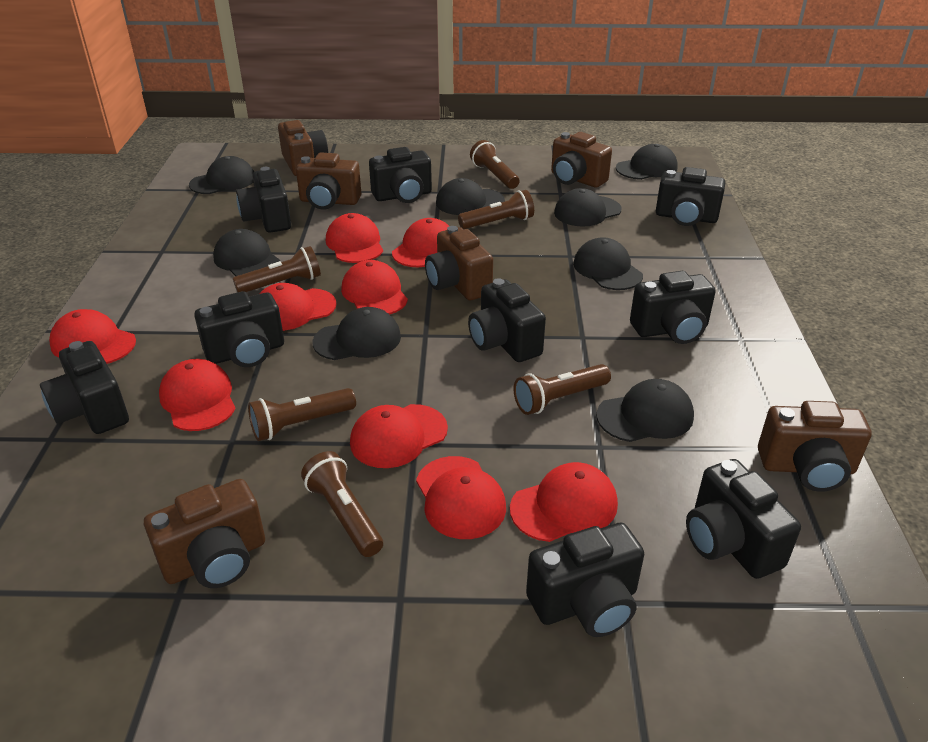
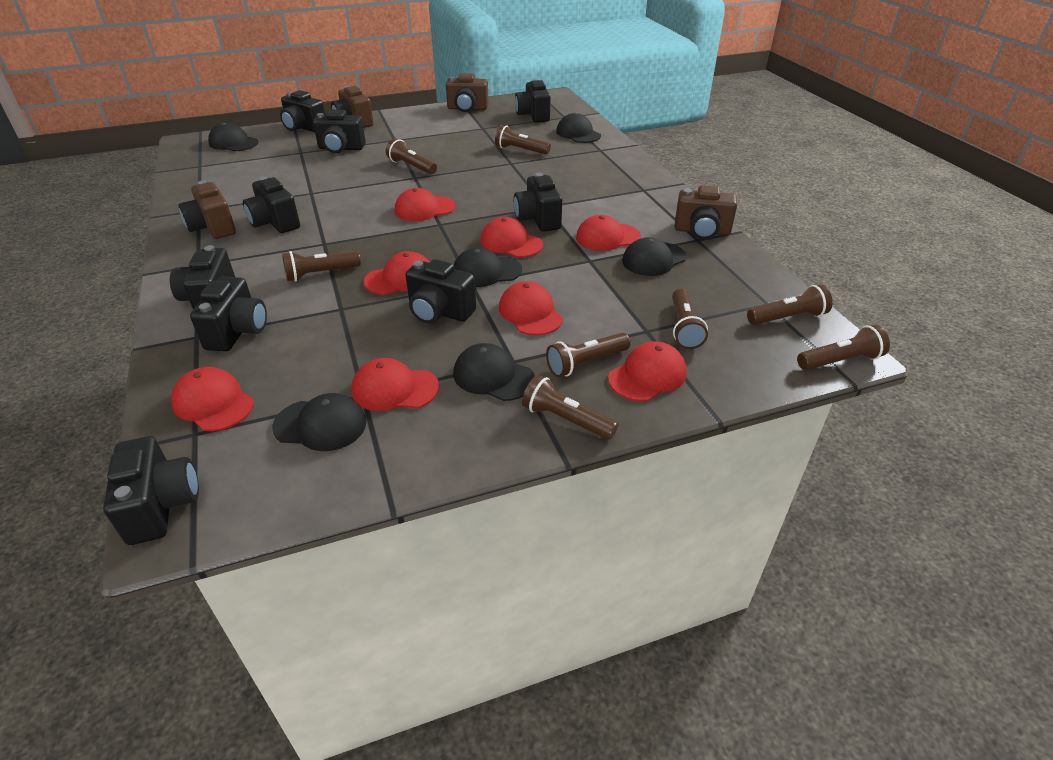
black cap: 8 -> 6
brown camera: 6 -> 4
brown flashlight: 6 -> 8
red cap: 9 -> 8

